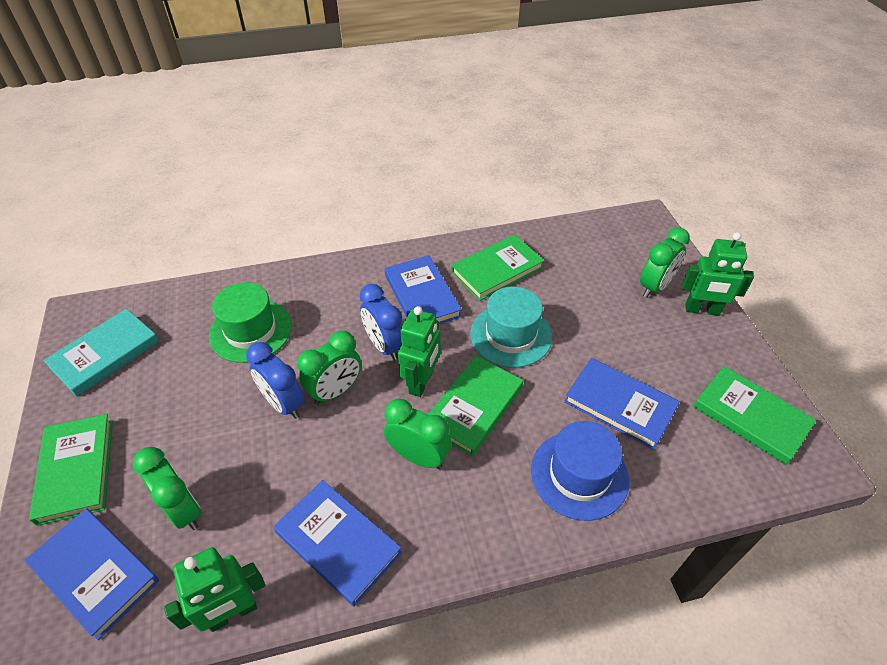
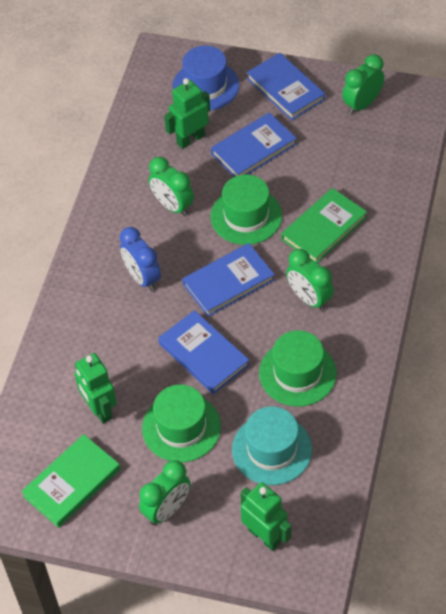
blue clock: 2 -> 1
green book: 4 -> 2
green hat: 1 -> 3
turquoise book: 1 -> 0

